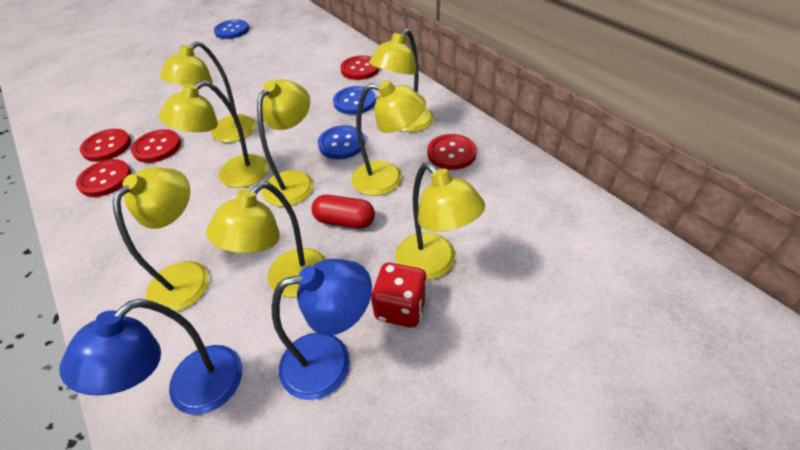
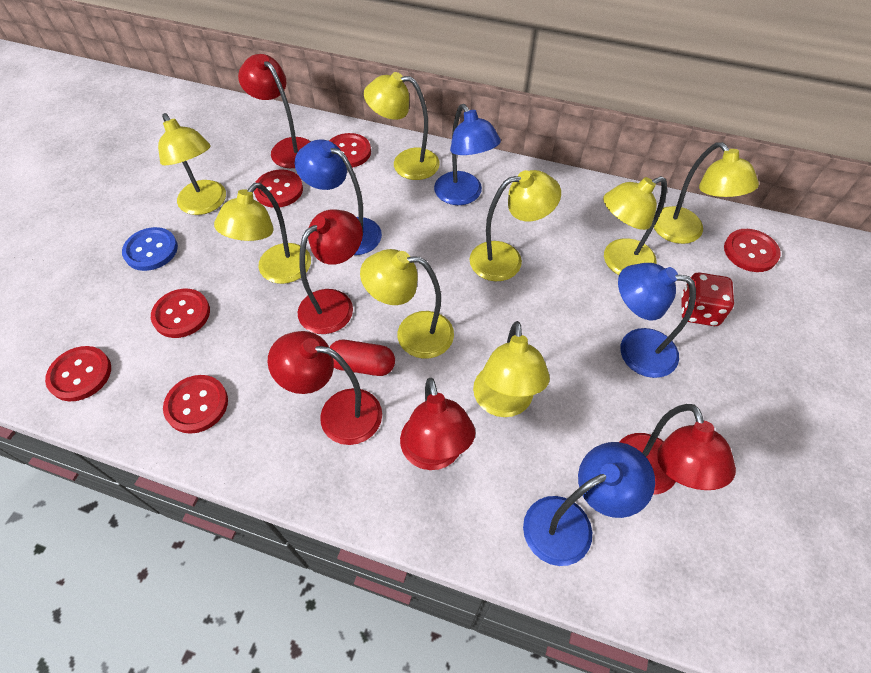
blue button: 3 -> 1
blue lamp: 2 -> 4
red button: 5 -> 6
red lamp: 0 -> 5

